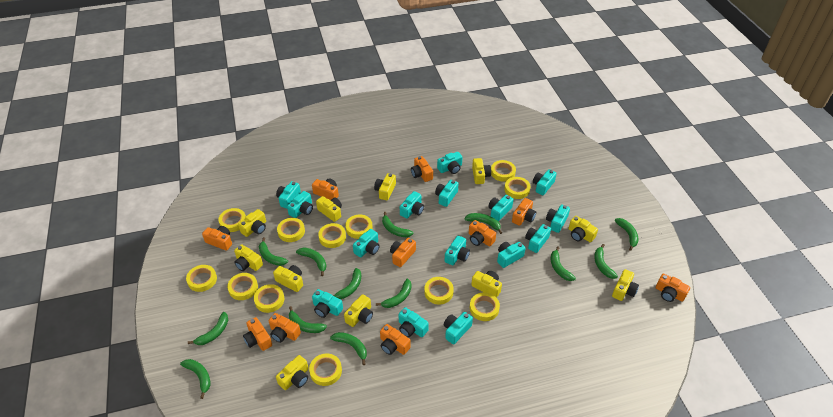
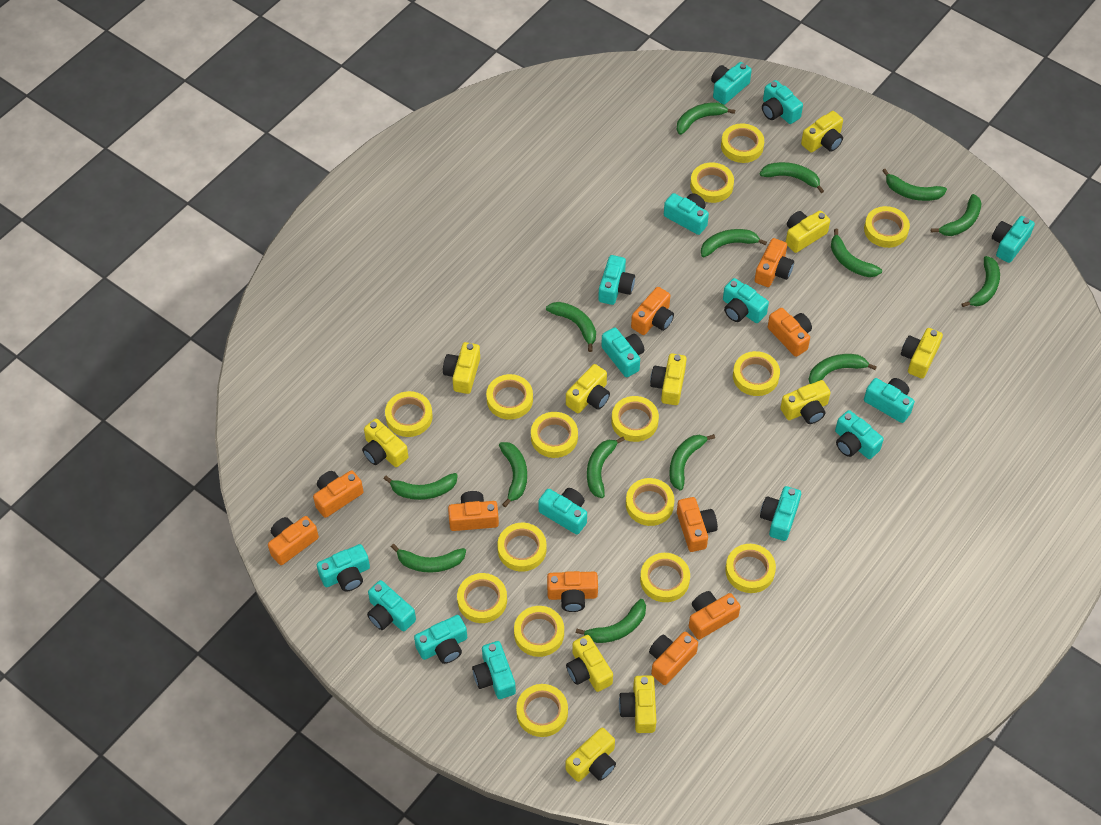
green banana: 13 -> 15
yellow tape: 12 -> 15

